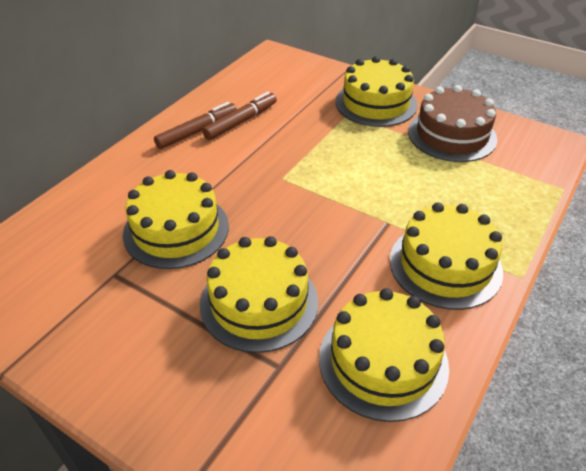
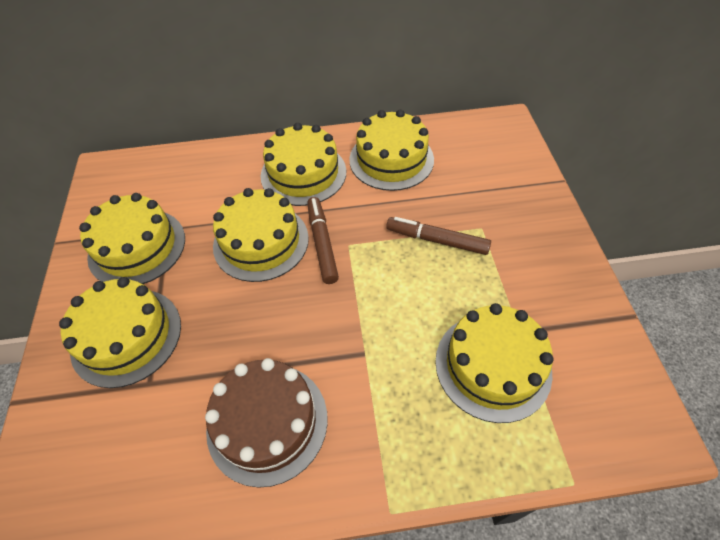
yellow cake: 5 -> 6

